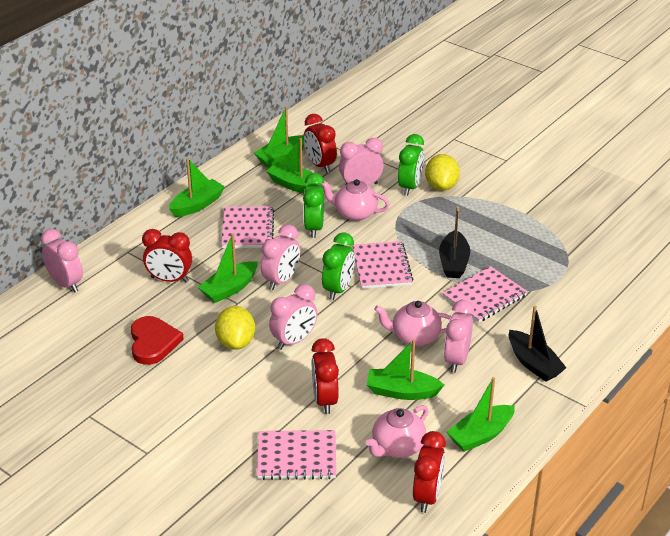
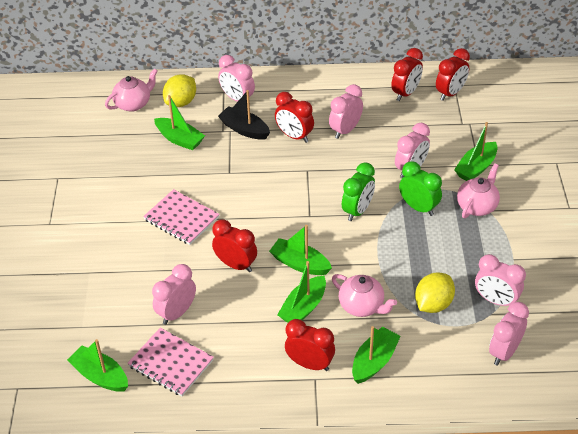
black boat: 2 -> 1
green clock: 3 -> 2
pink clock: 5 -> 6
pink notebook: 4 -> 2
red clock: 4 -> 5
red heart: 1 -> 0

